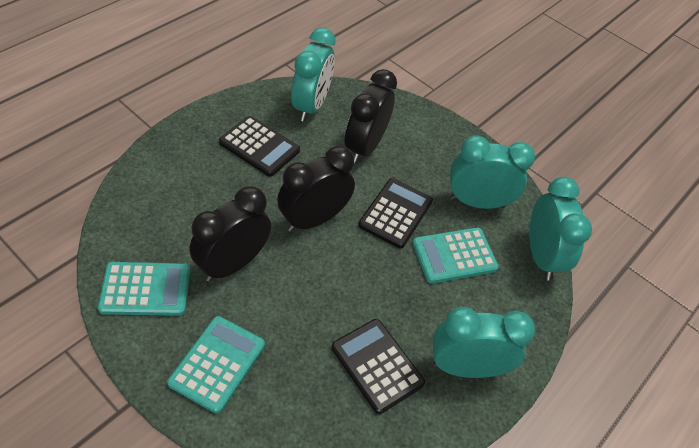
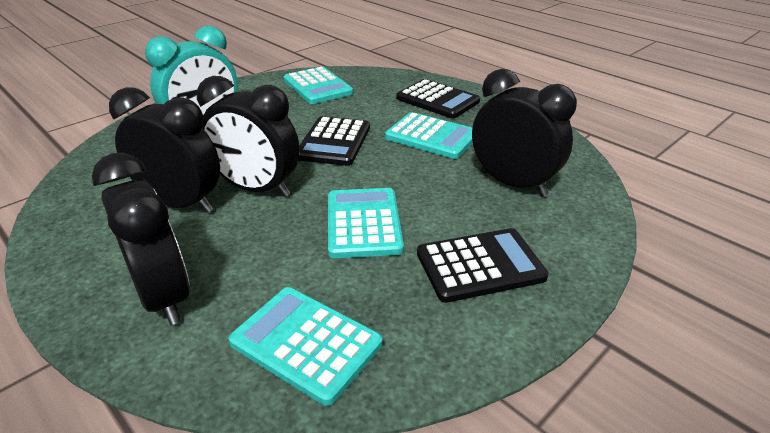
black clock: 3 -> 4
turquoise calculator: 3 -> 4
turquoise clock: 4 -> 1

